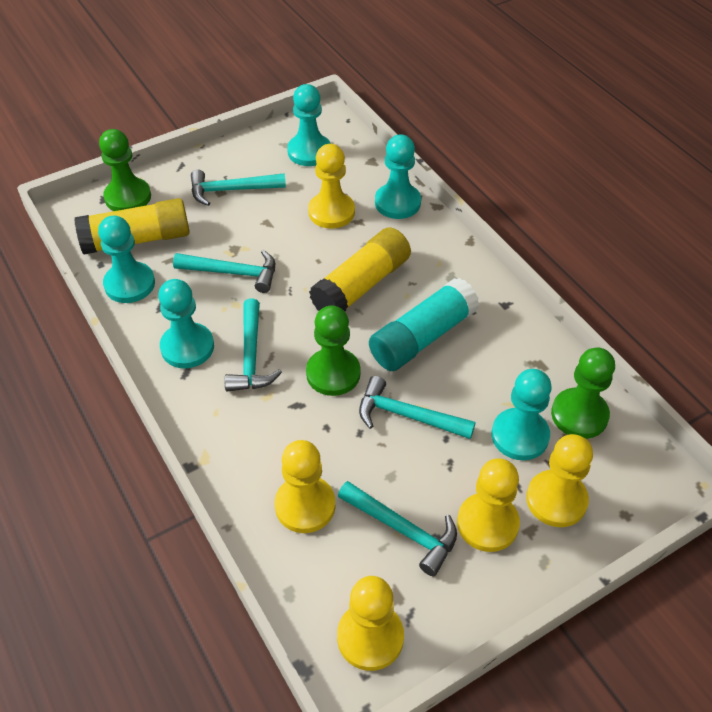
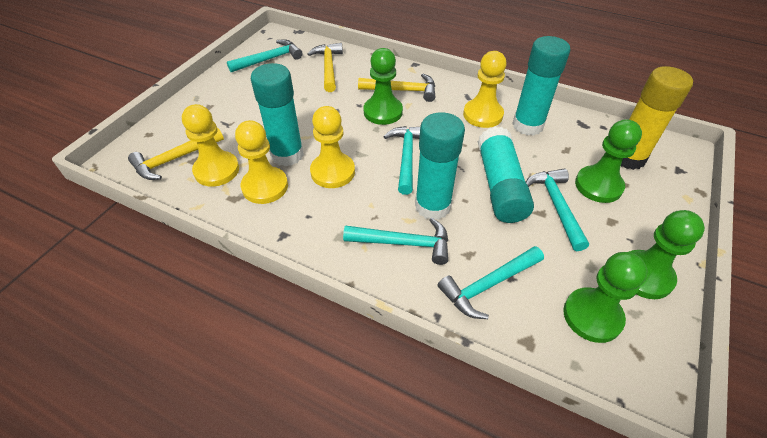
green pawn: 3 -> 4
turquoise glue stick: 1 -> 4
turquoise pawn: 5 -> 0
yellow glue stick: 2 -> 1
yellow hammer: 0 -> 3
yellow pawn: 5 -> 4

